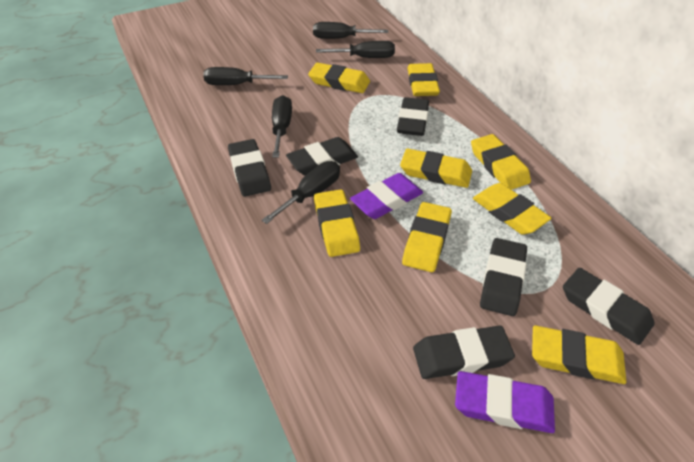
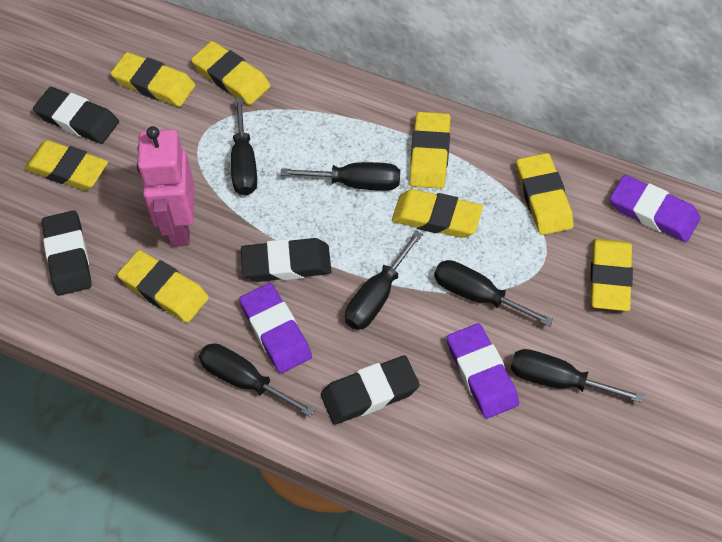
black eraser: 6 -> 4
black screwdriver: 5 -> 6
pink robot: 0 -> 1
purple eraser: 2 -> 3

